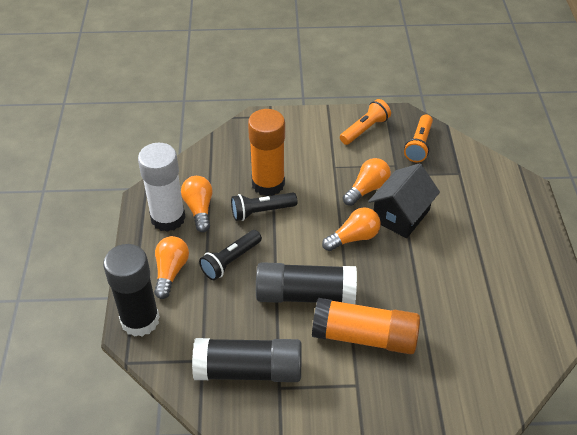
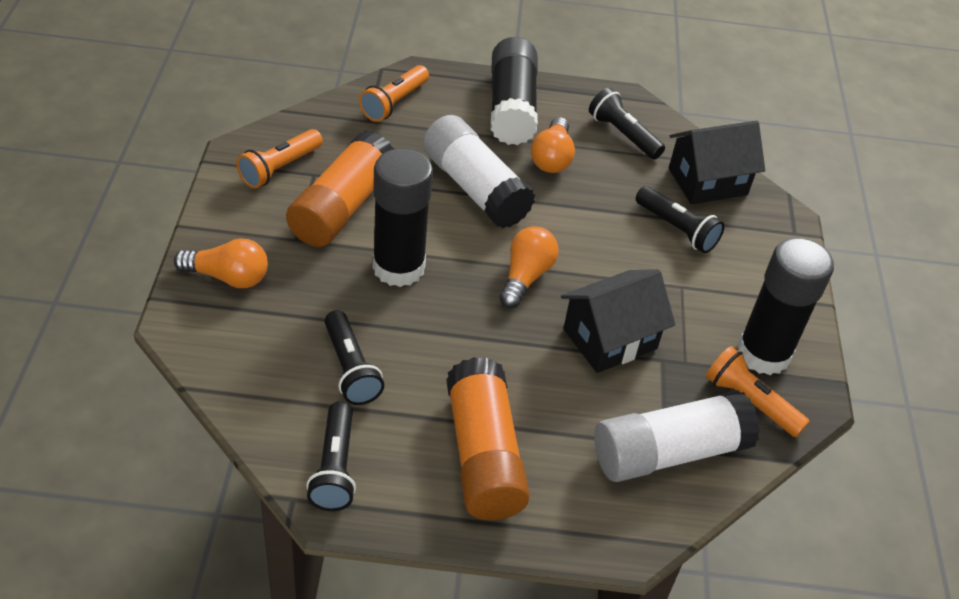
black flashlight: 2 -> 4
black house: 1 -> 2
orange flashlight: 2 -> 3
orange light bulb: 4 -> 3
white glue stick: 1 -> 2

